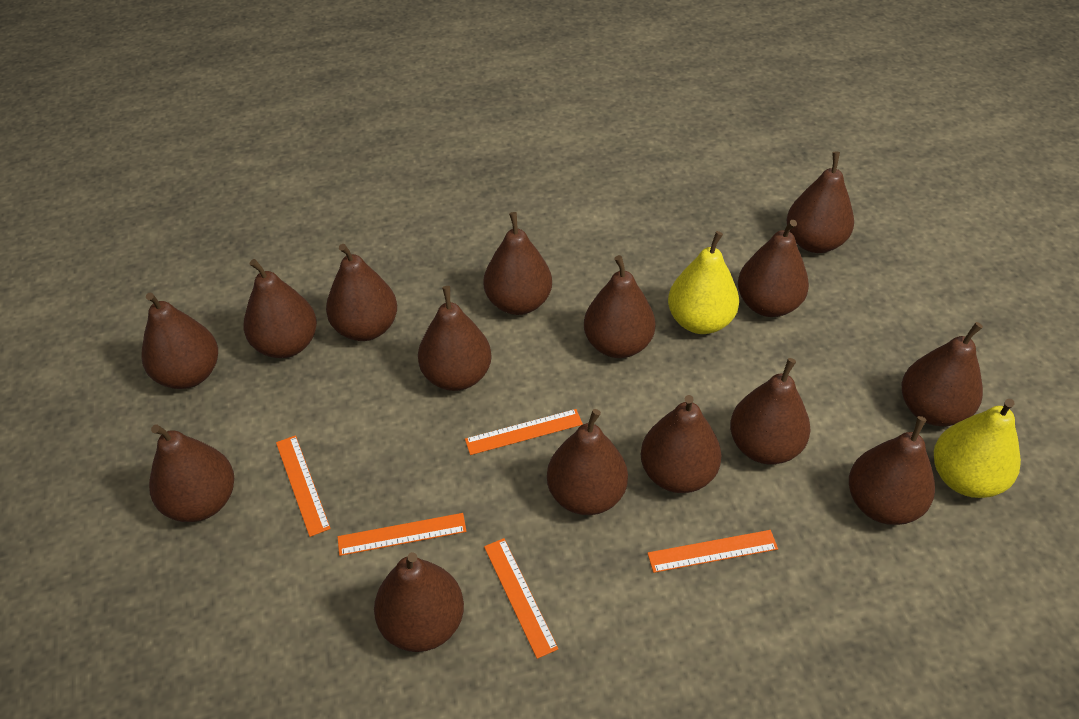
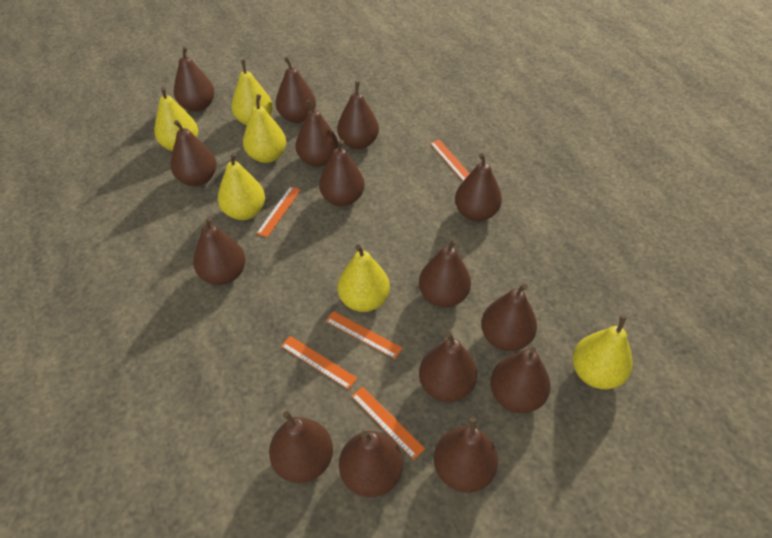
yellow pear: 2 -> 6

